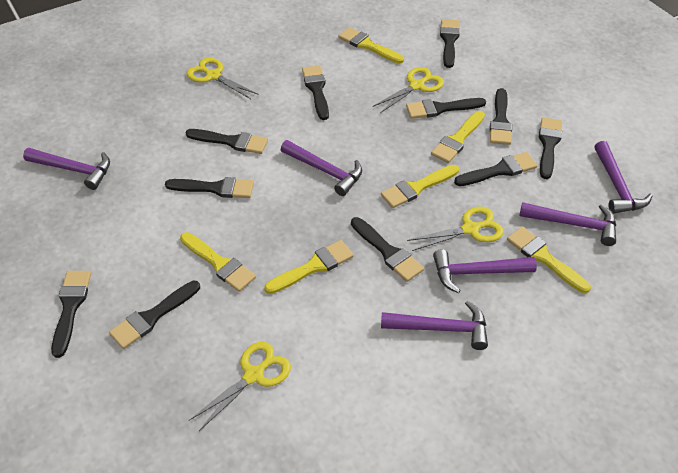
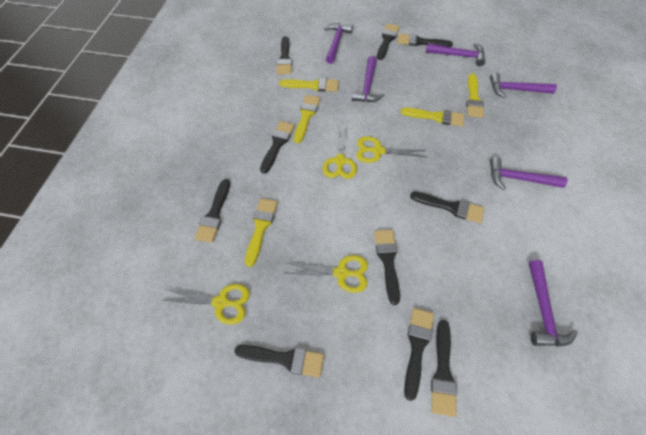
black brush: 11 -> 10
yellow brush: 6 -> 5

